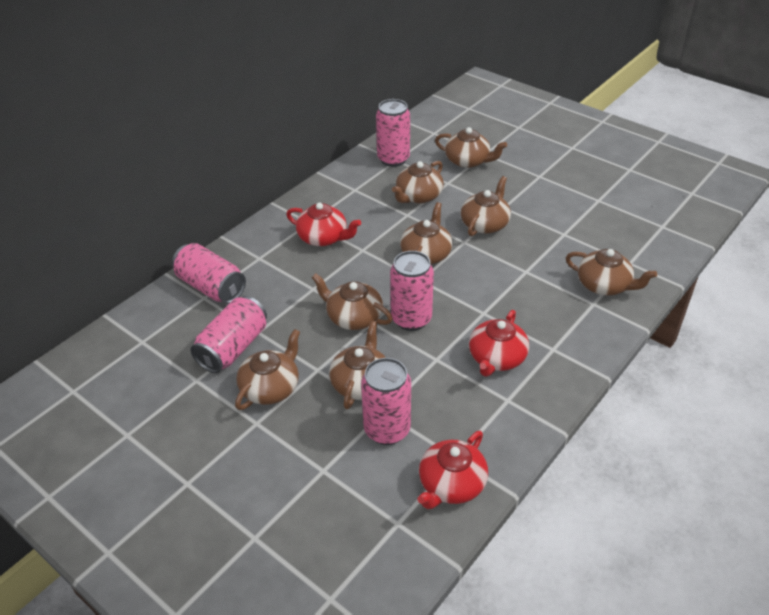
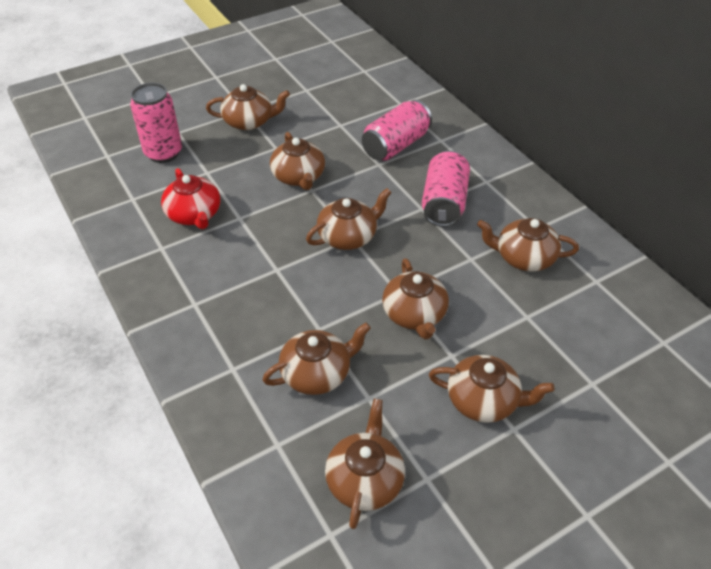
pink can: 5 -> 3
red teapot: 3 -> 1

